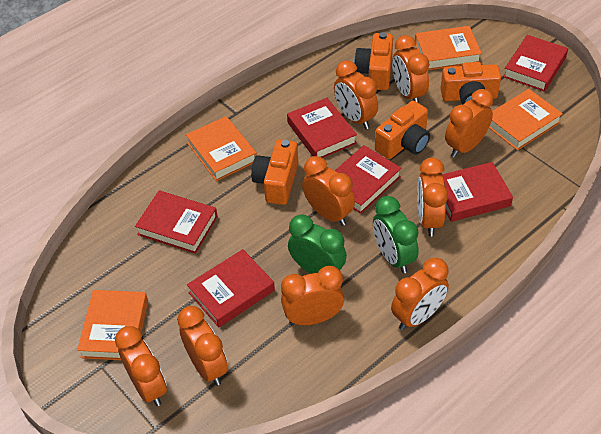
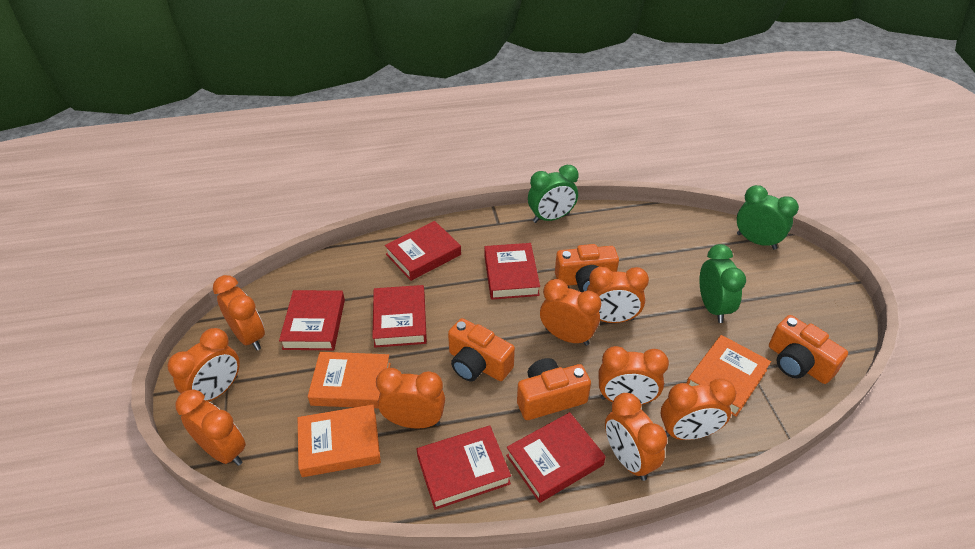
green clock: 2 -> 3
orange book: 4 -> 3

